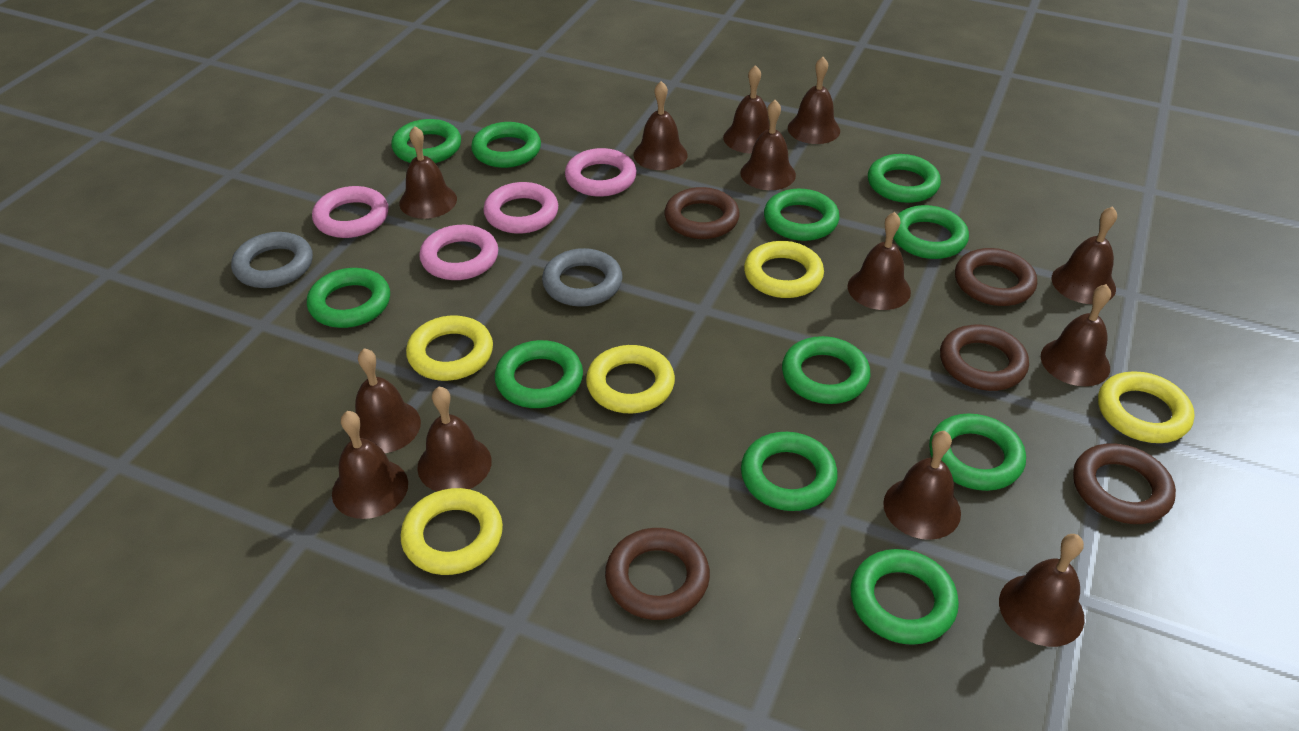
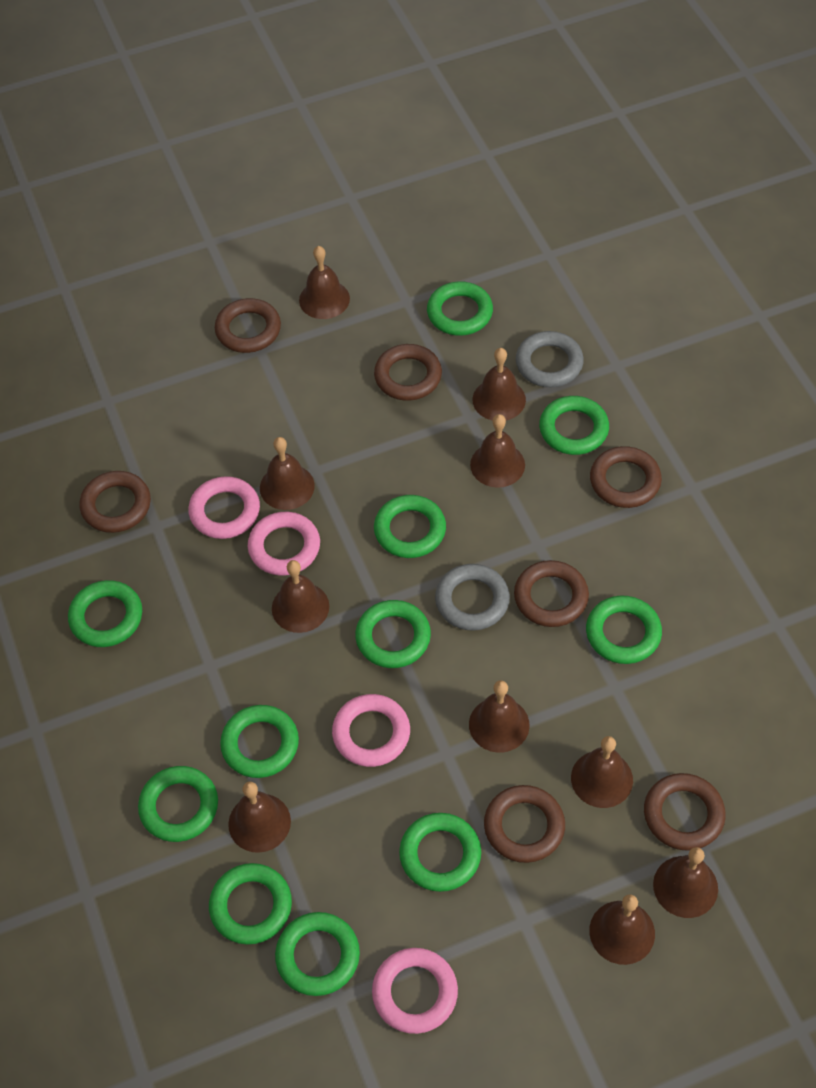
brown bell: 13 -> 10
brown ring: 5 -> 7
yellow ring: 5 -> 0

